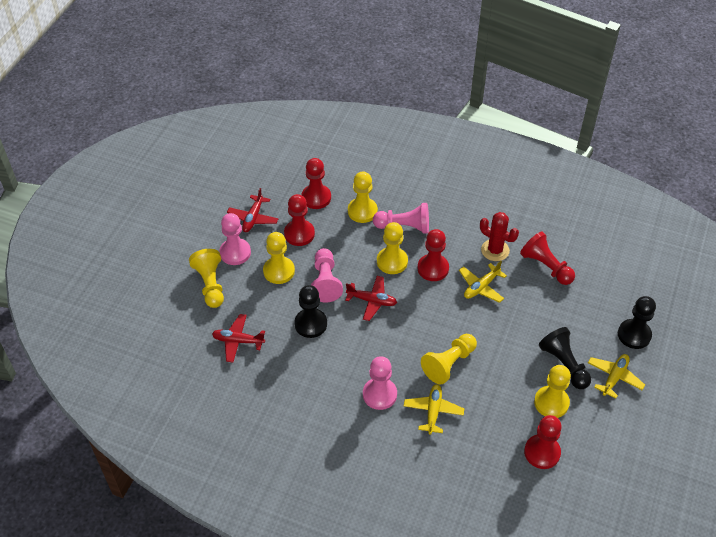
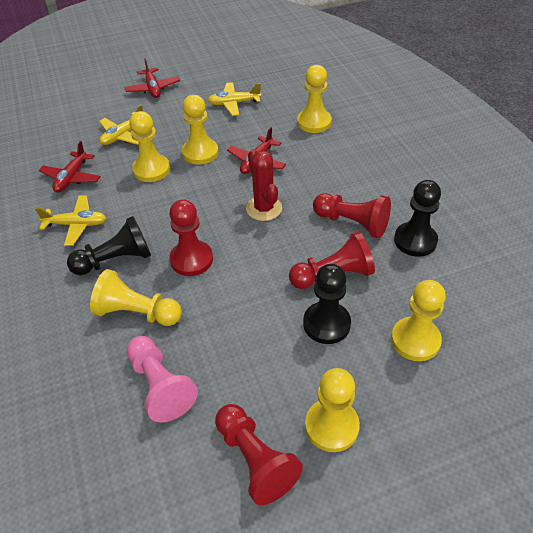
pink pawn: 4 -> 1
red pawn: 5 -> 4

